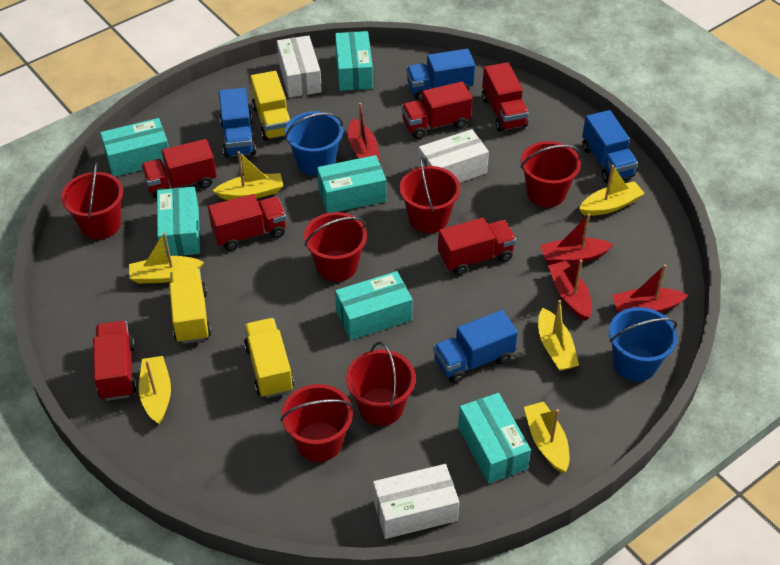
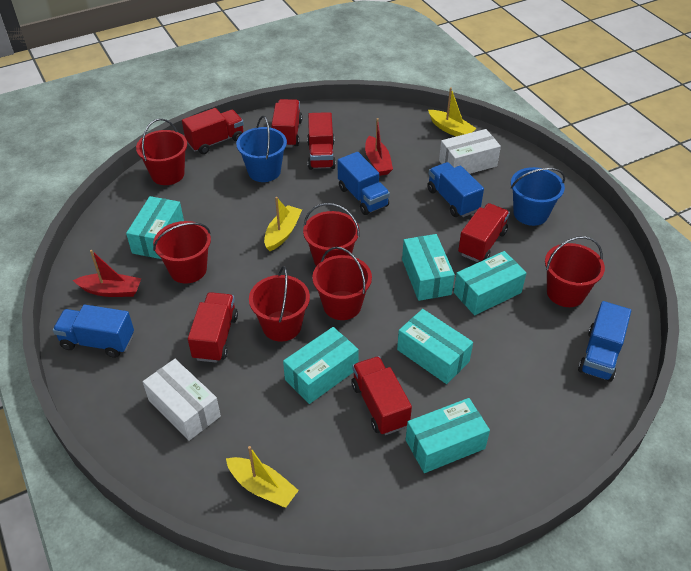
red boat: 4 -> 2
white box: 3 -> 2
yellow boat: 6 -> 3
yellow truck: 3 -> 0

